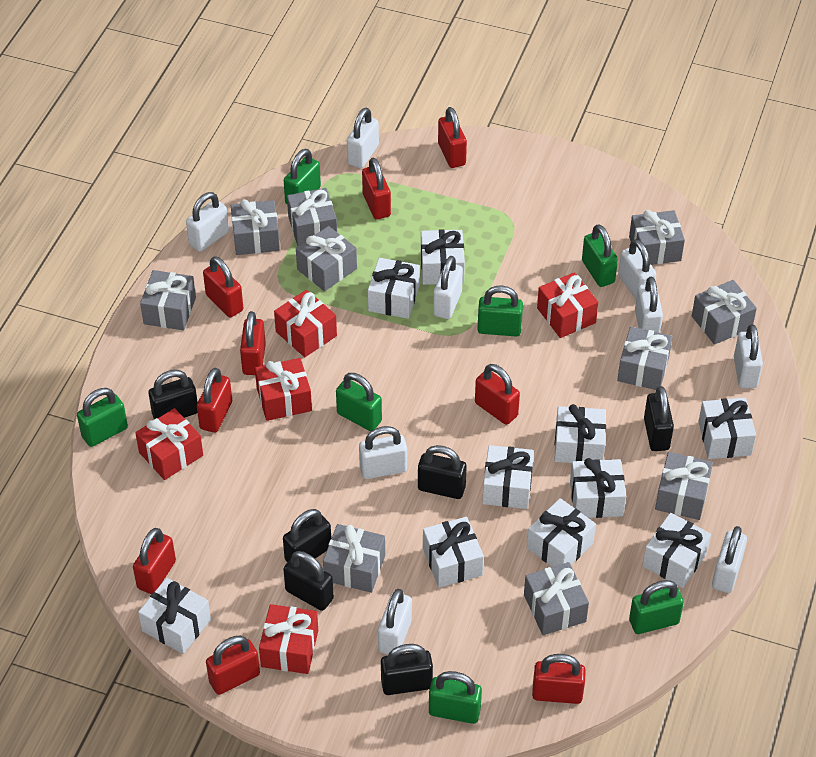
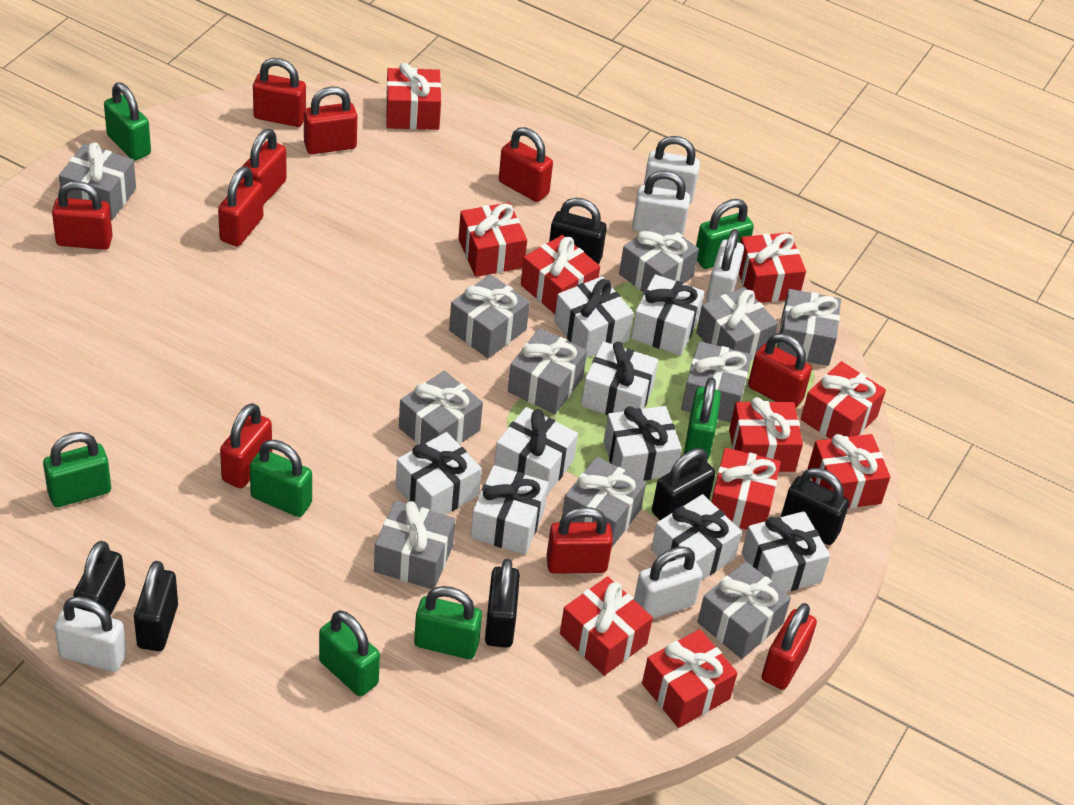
grey gift: 10 -> 11
red gift: 5 -> 10
red padlock: 9 -> 10
white gift: 10 -> 9
white padlock: 9 -> 5

